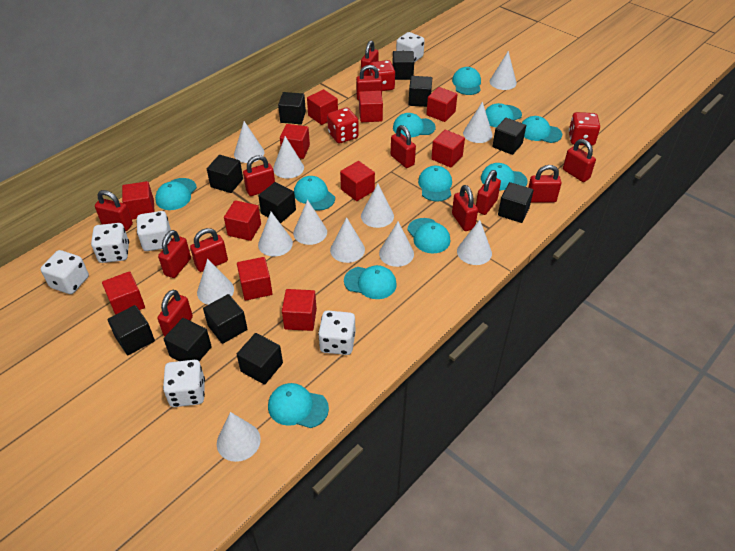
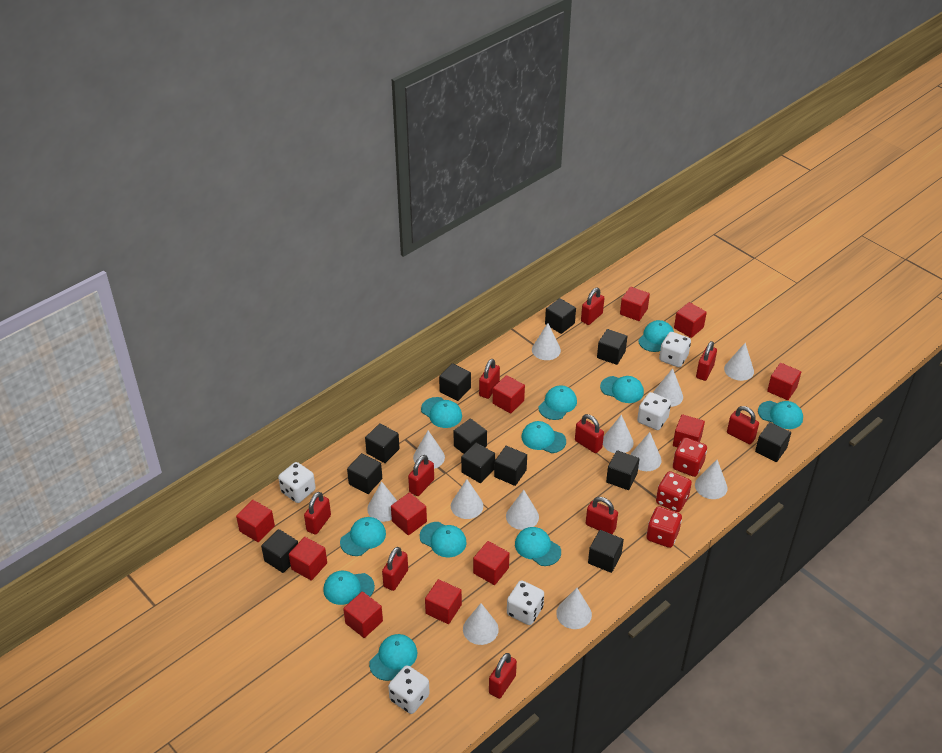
black cube: 11 -> 12
red padlock: 12 -> 10
white dice: 6 -> 5

